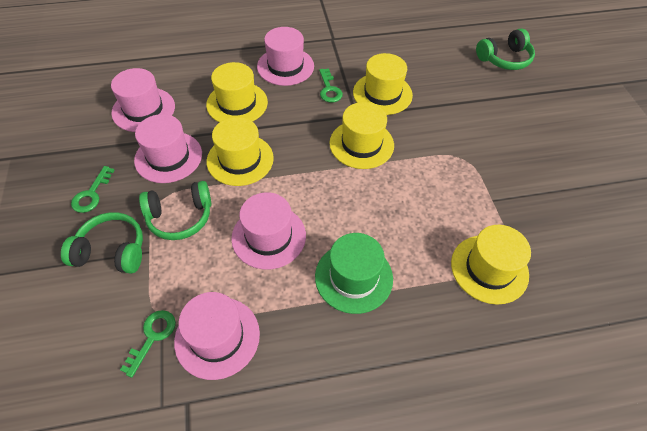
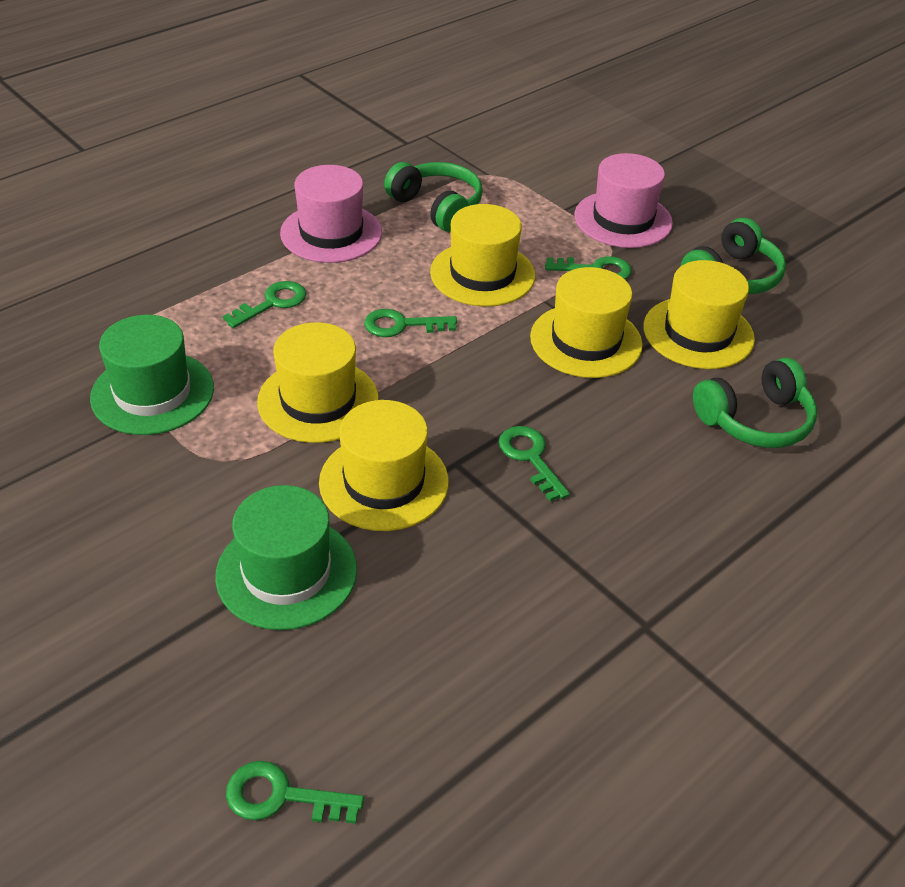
green hat: 1 -> 2
green key: 3 -> 5
pink hat: 5 -> 2

